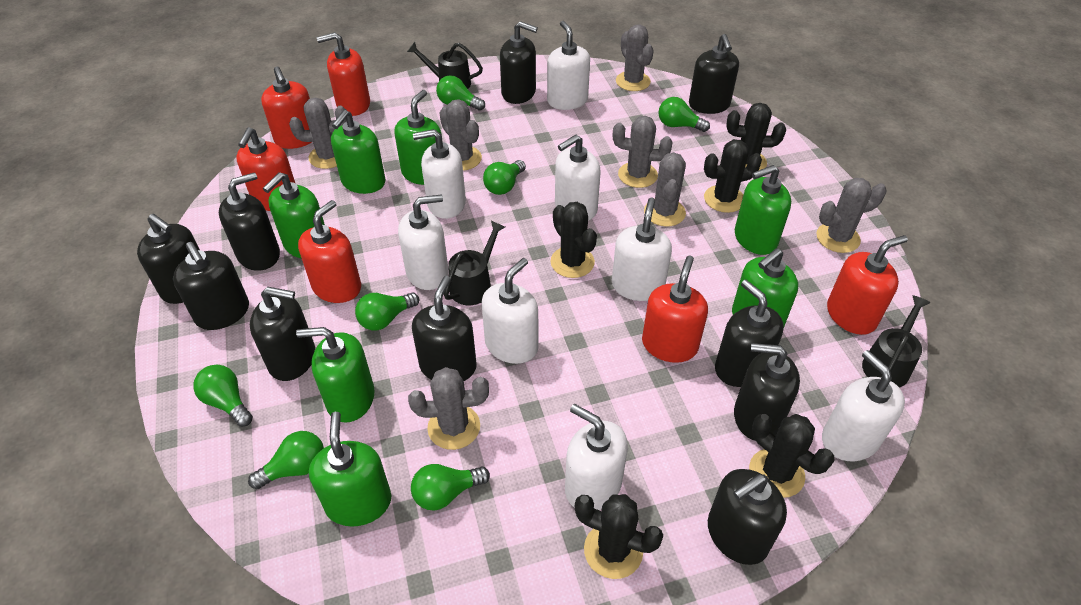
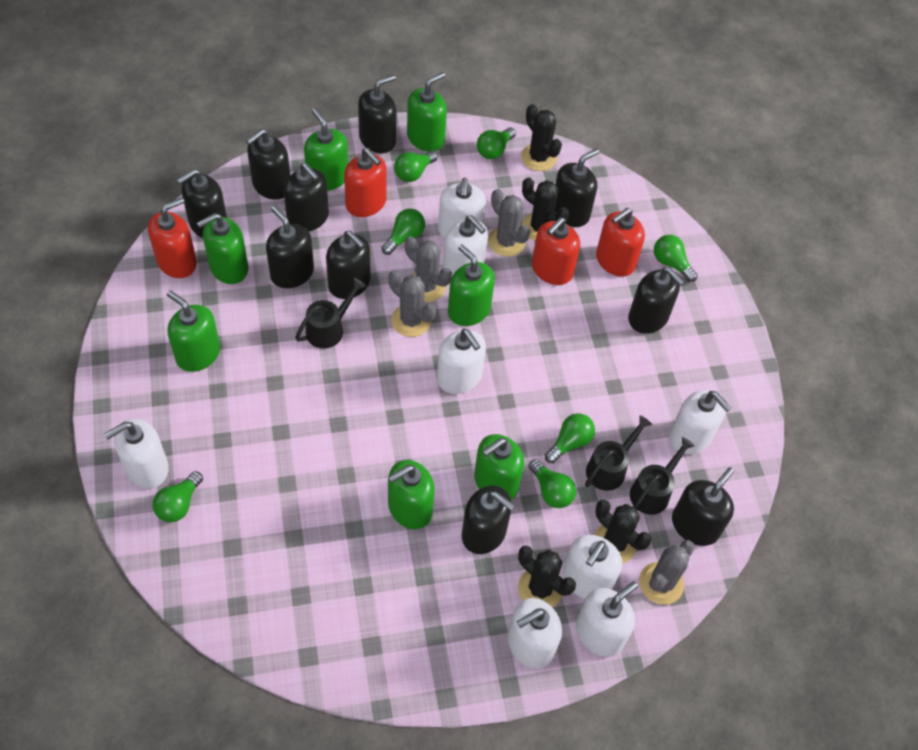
black cactus: 5 -> 4
grey cactus: 7 -> 4
red soap dispenser: 6 -> 4

